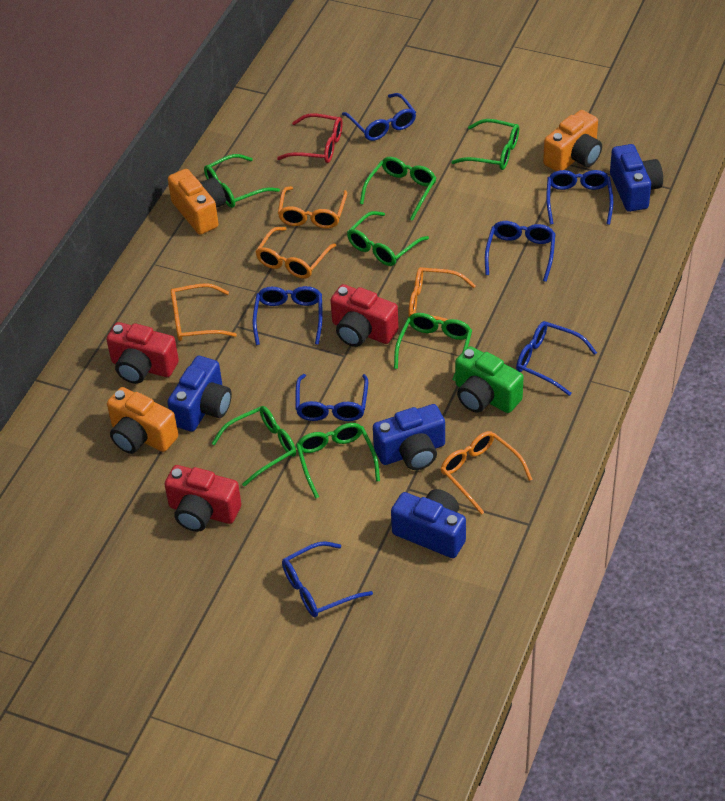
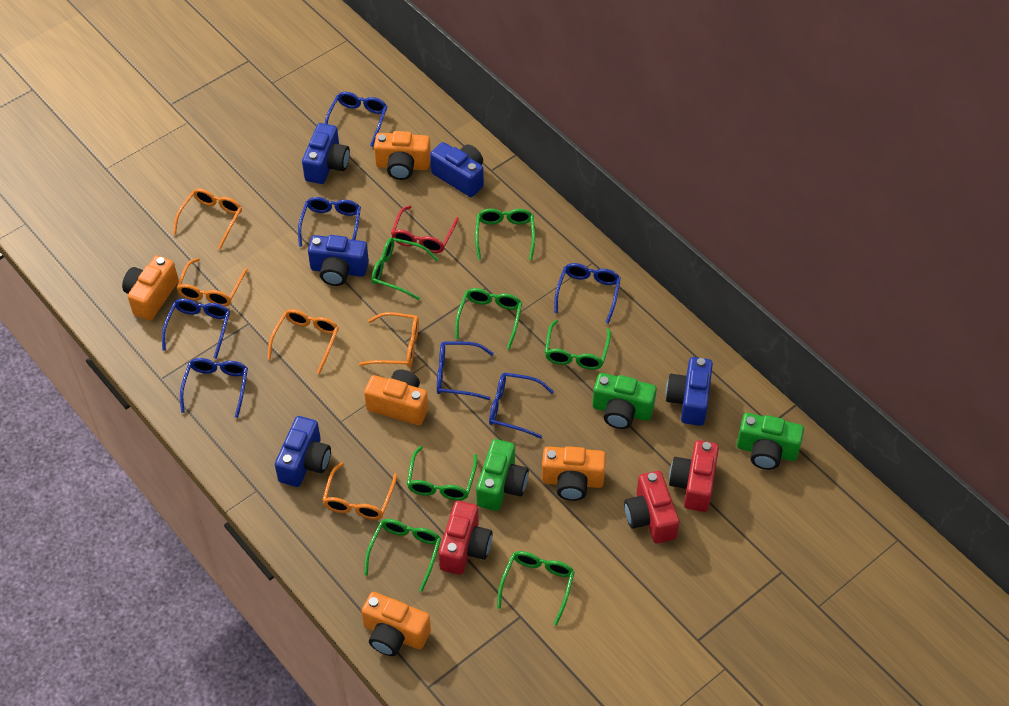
blue camera: 4 -> 5
green camera: 1 -> 3
orange camera: 3 -> 5

